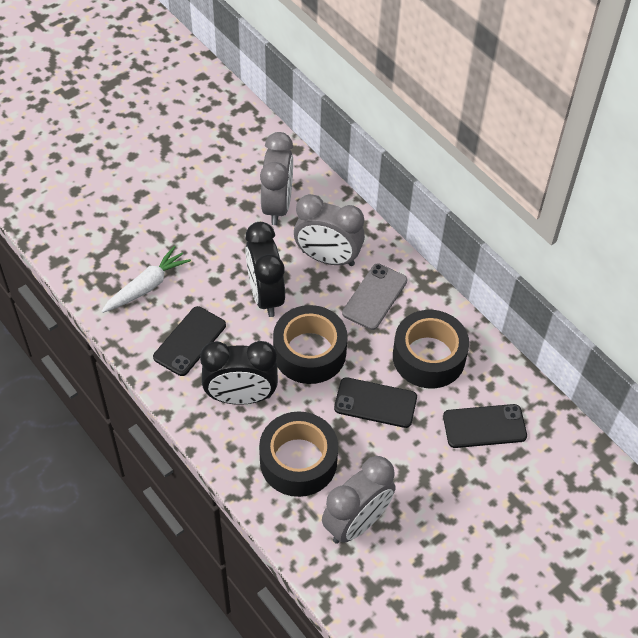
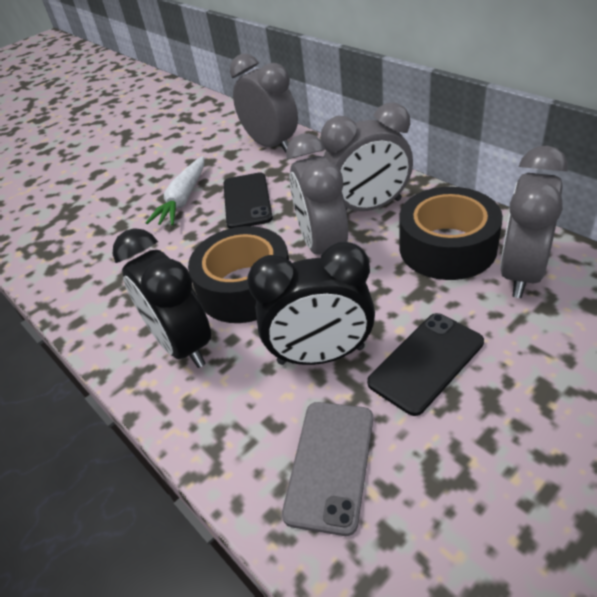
black phone: 3 -> 2
black tape: 3 -> 2
grey clock: 3 -> 4

